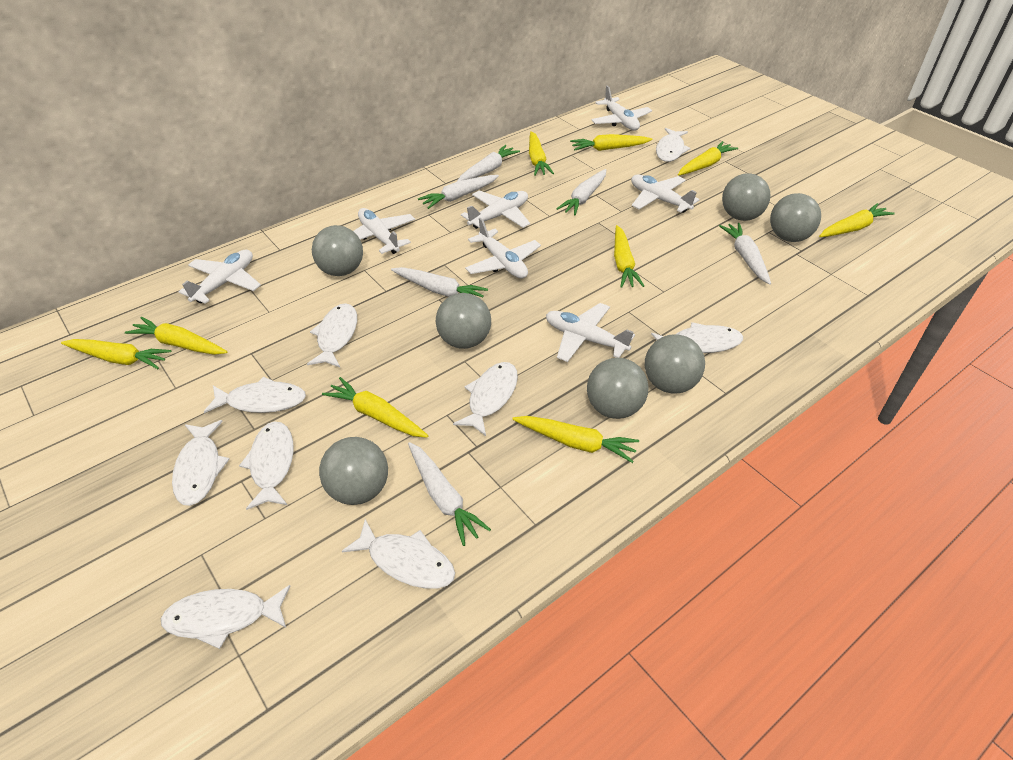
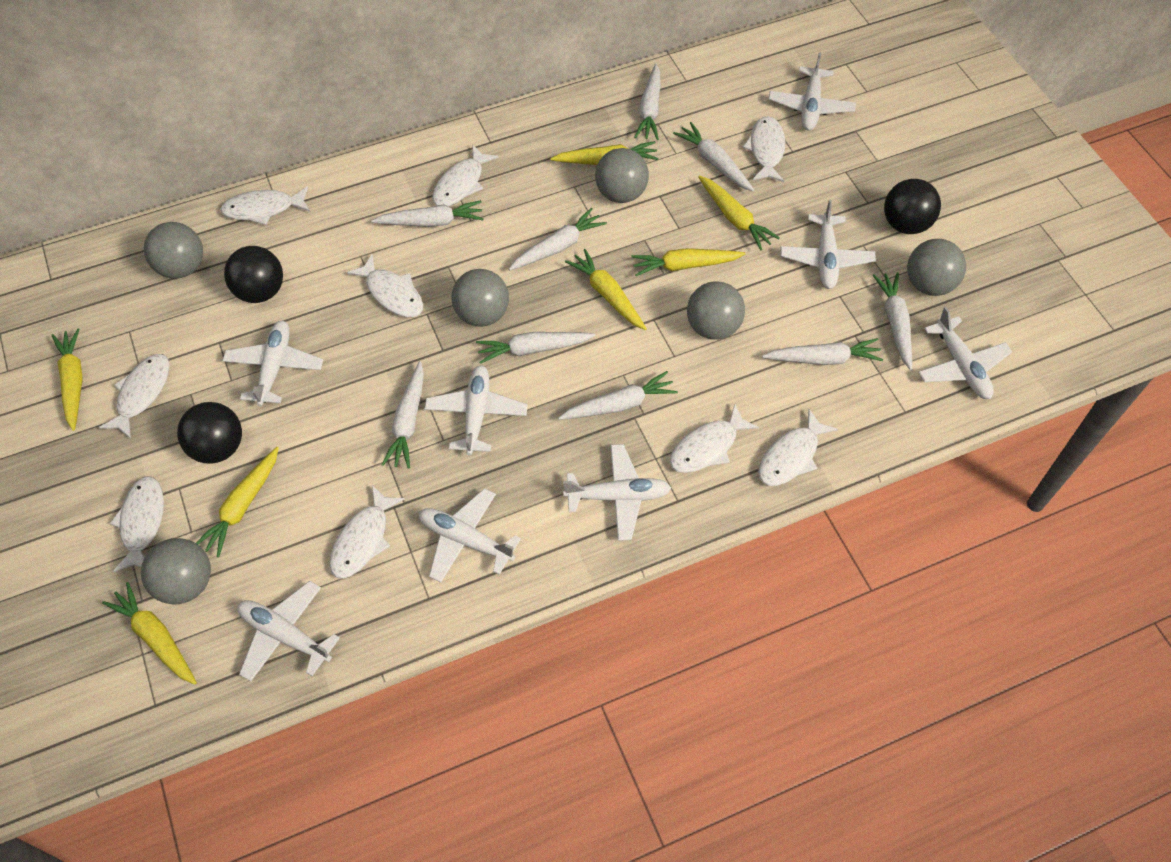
black ball: 0 -> 3
grey ball: 7 -> 6
white carrot: 6 -> 9
white plane: 7 -> 8
yellow carrot: 9 -> 7

